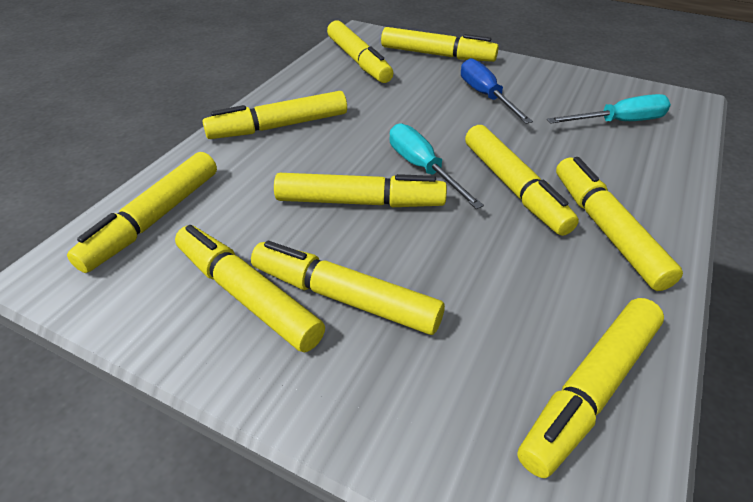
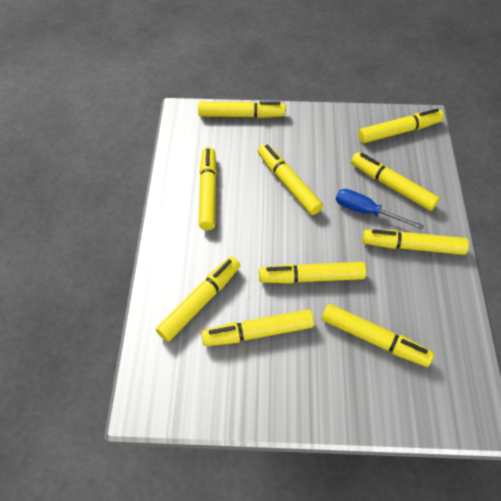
turquoise screwdriver: 2 -> 0

